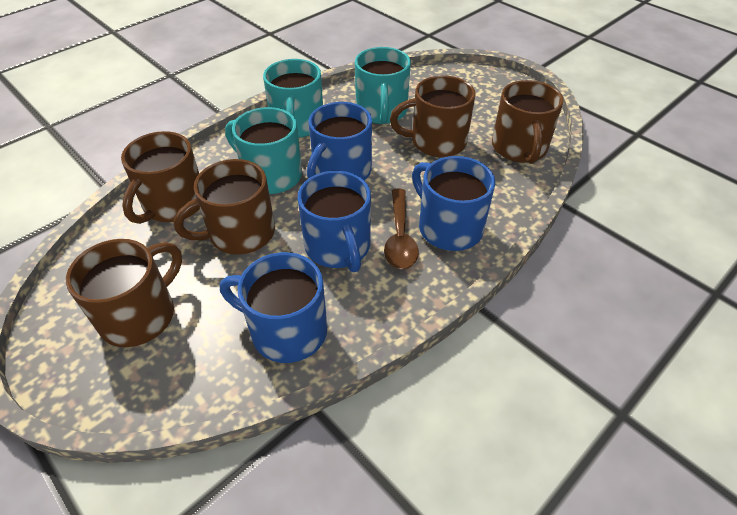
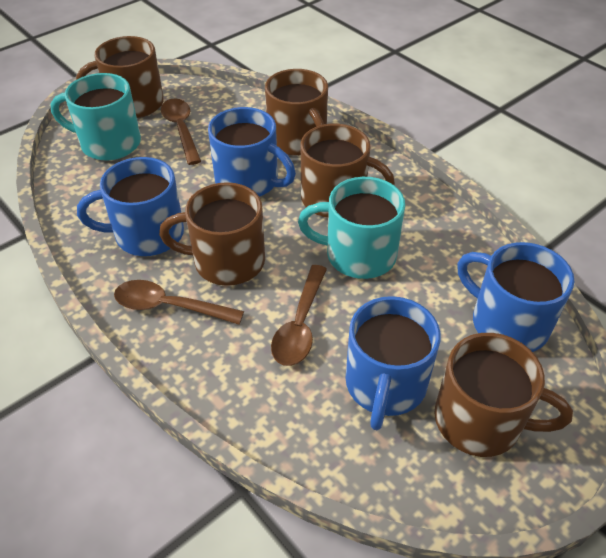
brown spoon: 1 -> 3
turquoise mug: 3 -> 2

